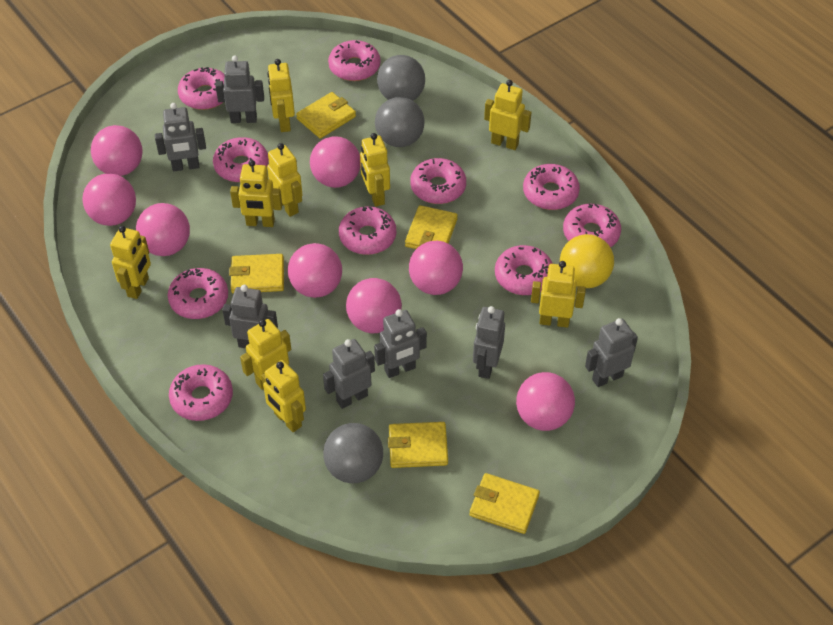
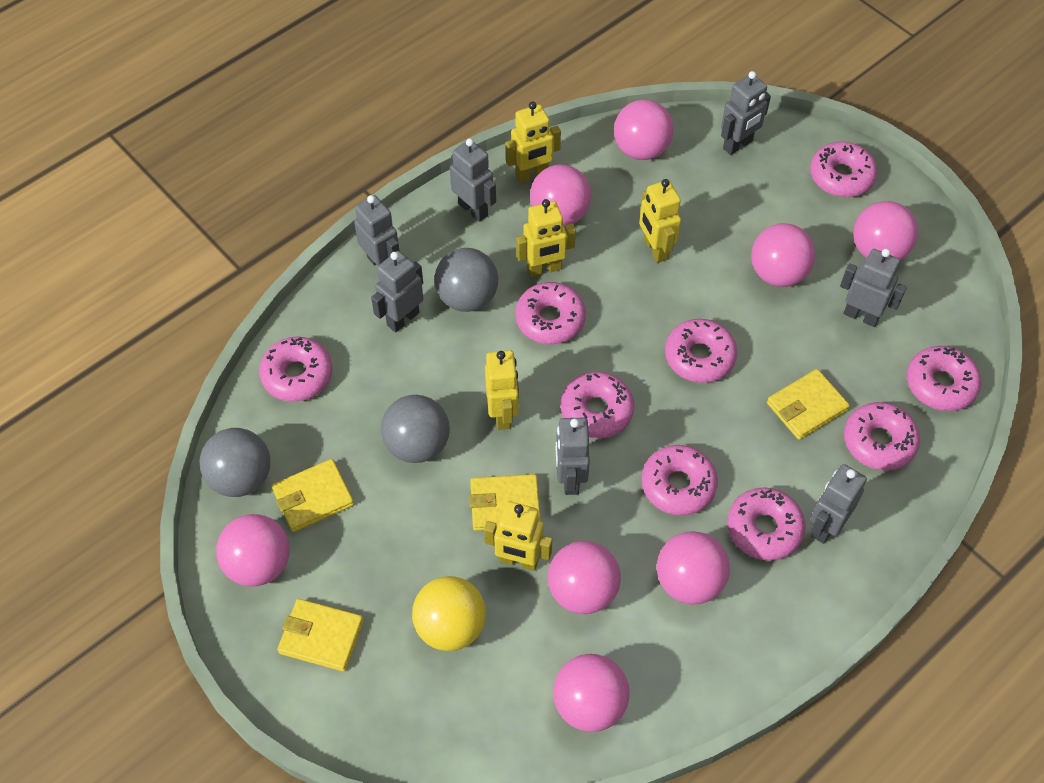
pink donut: 10 -> 9
yellow robot: 9 -> 5
yellow wallet: 5 -> 4

